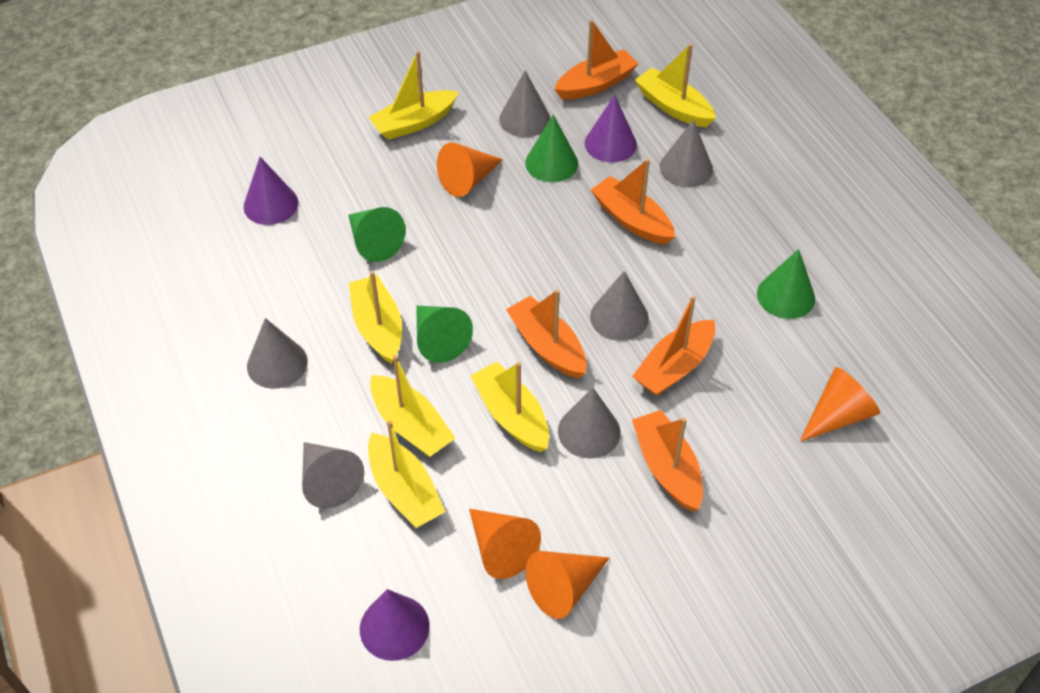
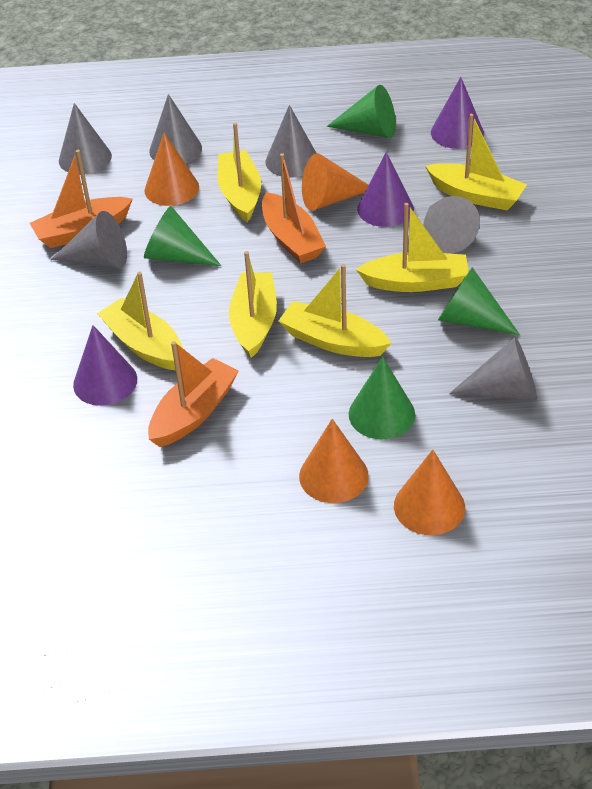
orange boat: 5 -> 3

